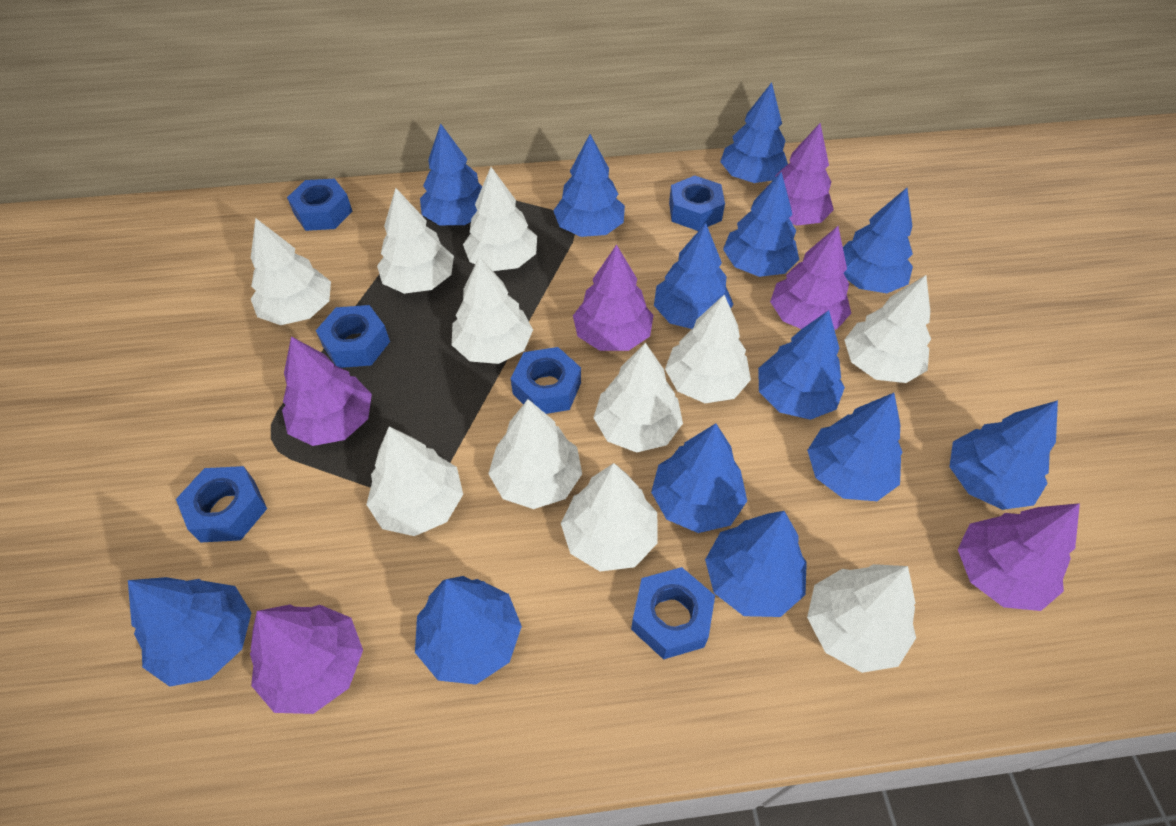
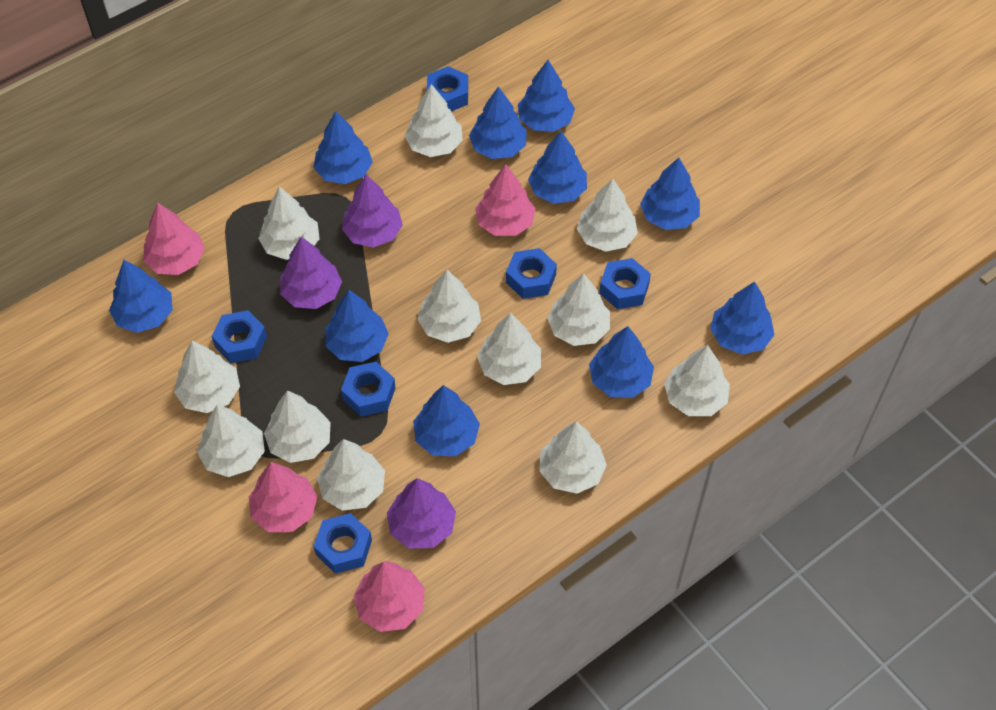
blue tree: 13 -> 10
pink tree: 0 -> 4
purple tree: 6 -> 3
white tree: 11 -> 12

